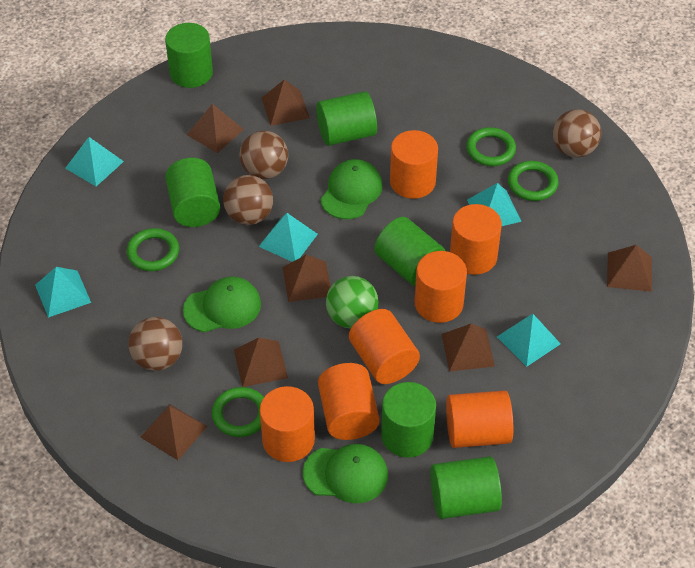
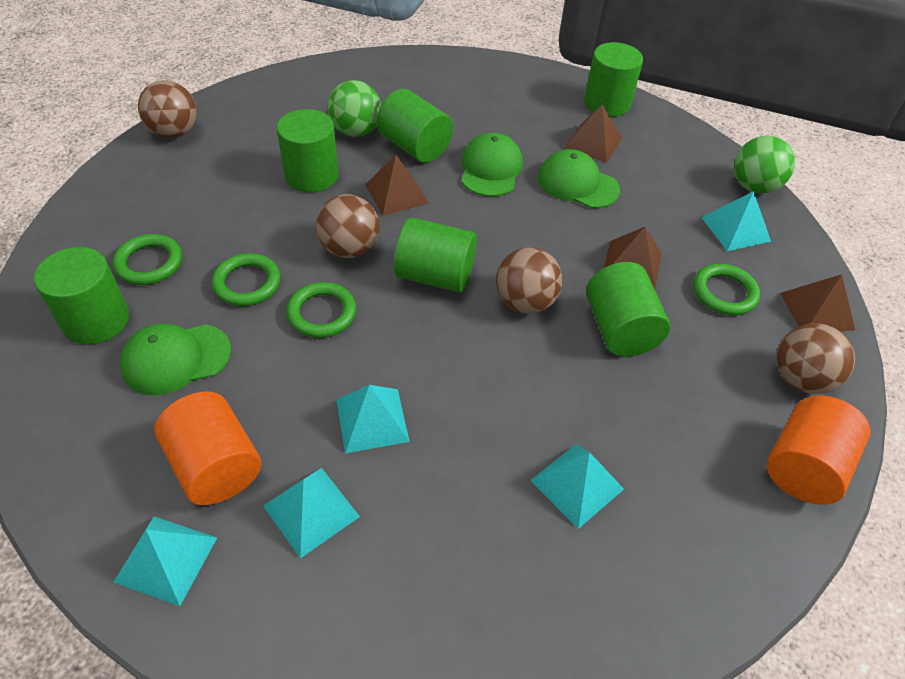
brown pyramid: 7 -> 4
green ball: 1 -> 2
orange cylinder: 7 -> 2

